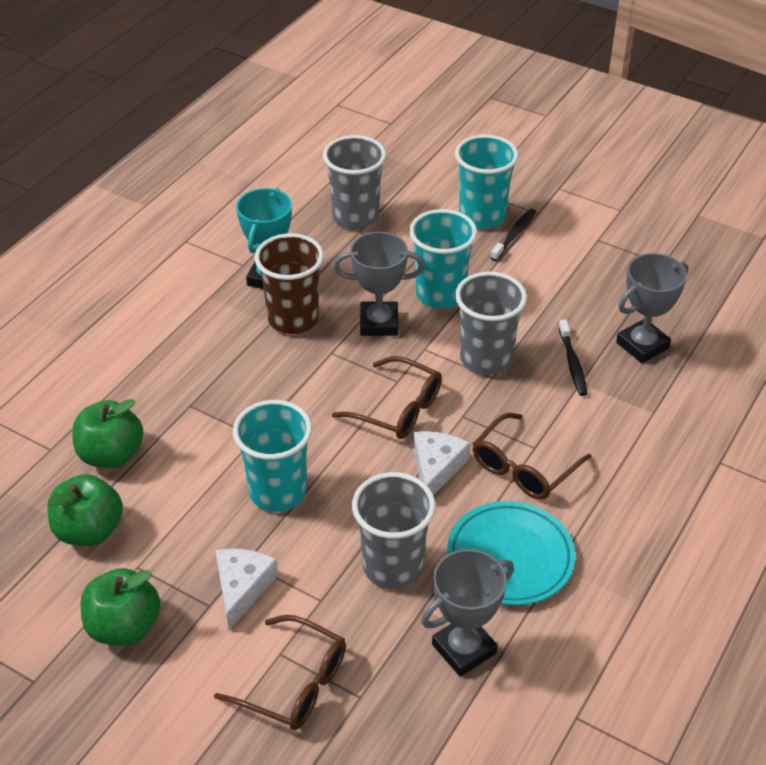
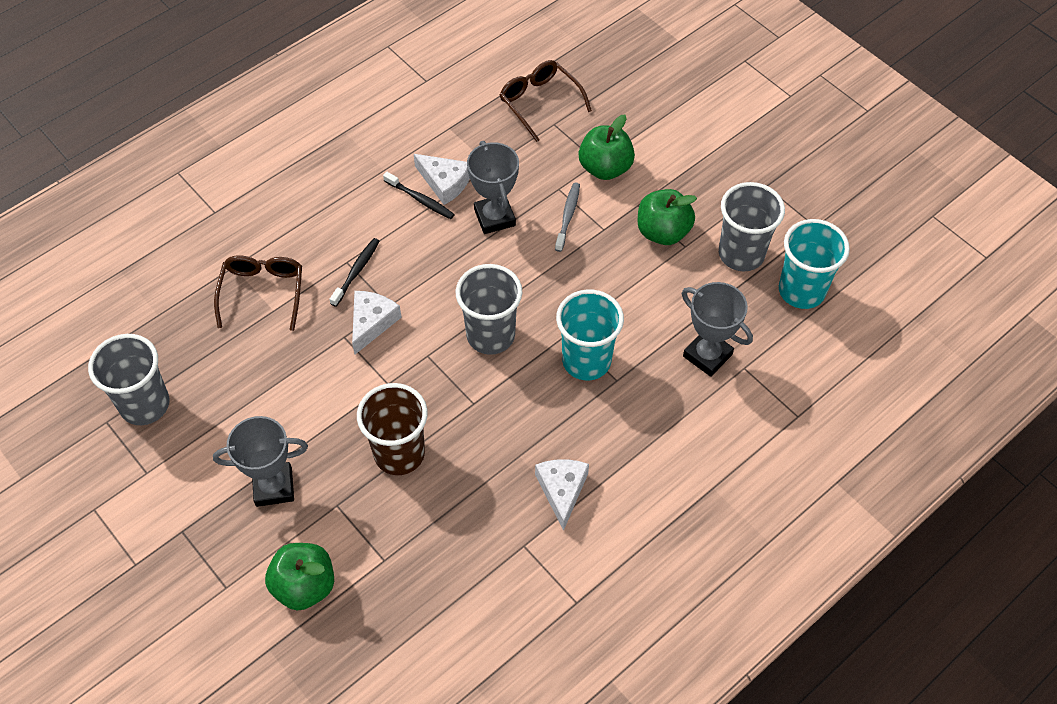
brown glasses: 3 -> 2
grey toothbrush: 0 -> 1
turquoise cup: 3 -> 2
turquoise plate: 1 -> 0
turquoise trophy: 1 -> 0
white cheese: 2 -> 3

